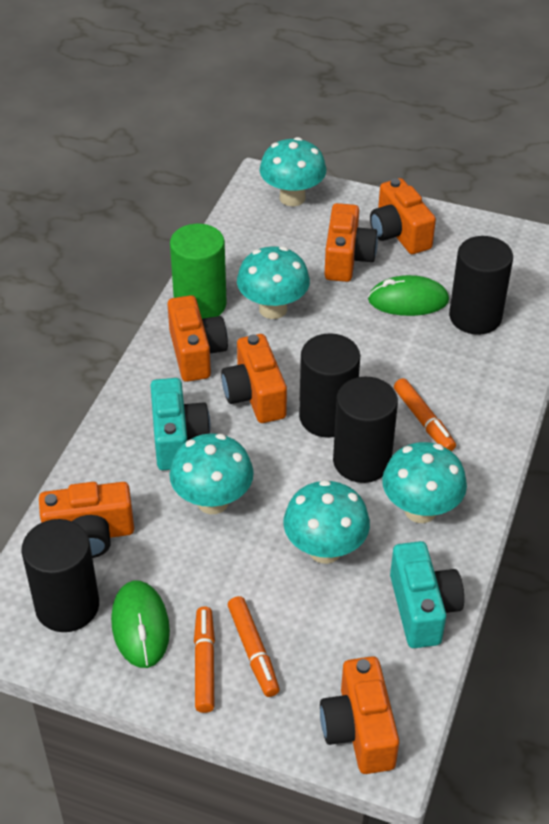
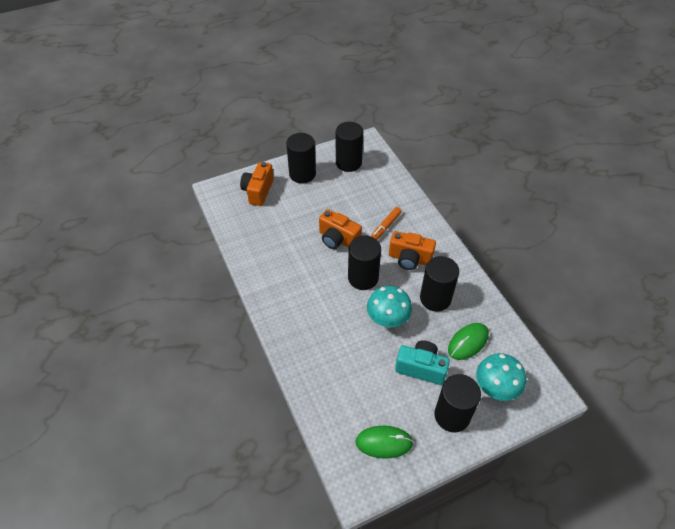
black cylinder: 4 -> 5
green cylinder: 1 -> 0
orange camera: 6 -> 3
orange marker: 3 -> 1
turquoise camera: 2 -> 1
turquoise mushroom: 5 -> 2

